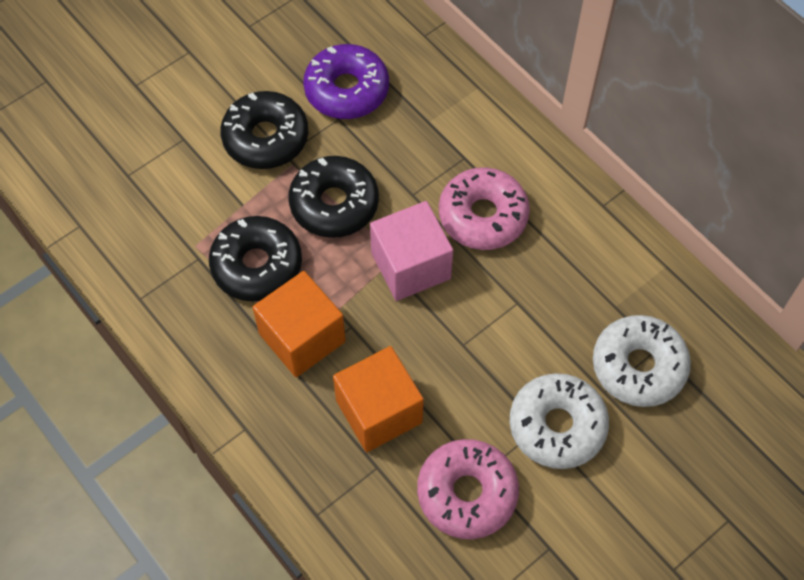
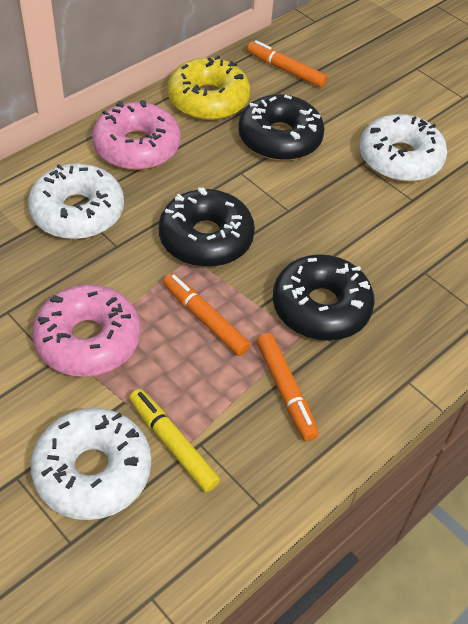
orange cube: 2 -> 0
orange marker: 0 -> 3
pink cube: 1 -> 0
purple donut: 1 -> 0
white donut: 2 -> 3
yellow donut: 0 -> 1
yellow marker: 0 -> 1

